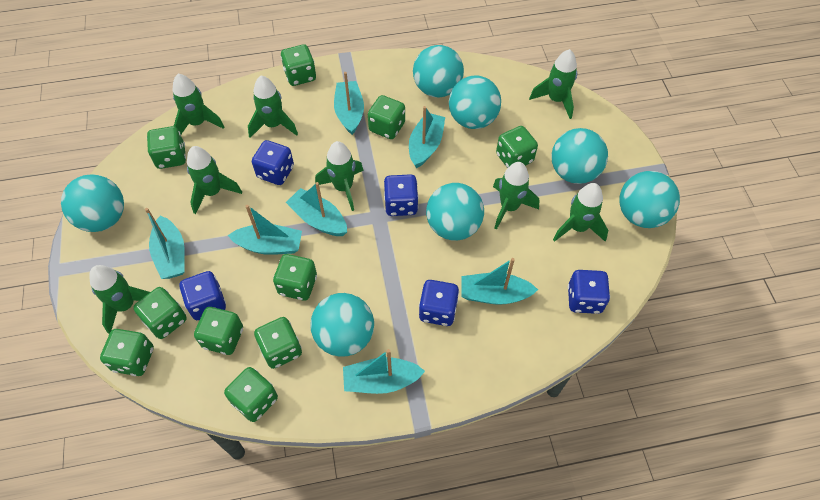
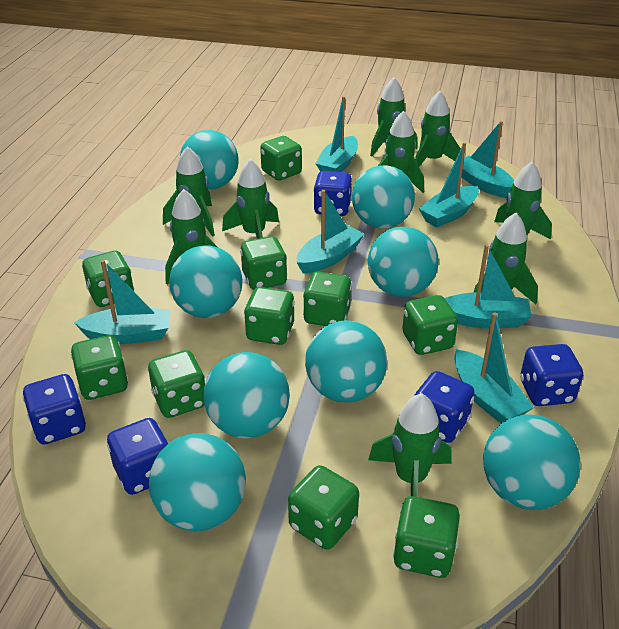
green rocket: 8 -> 9
turquoise ball: 7 -> 8

